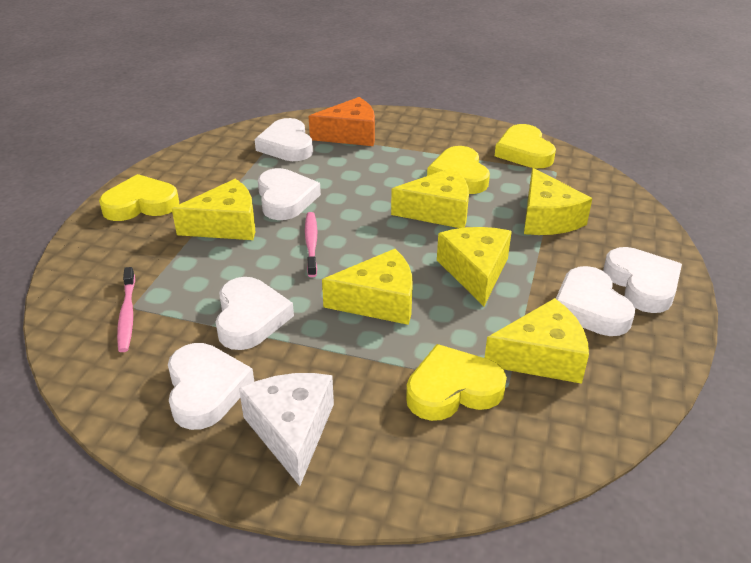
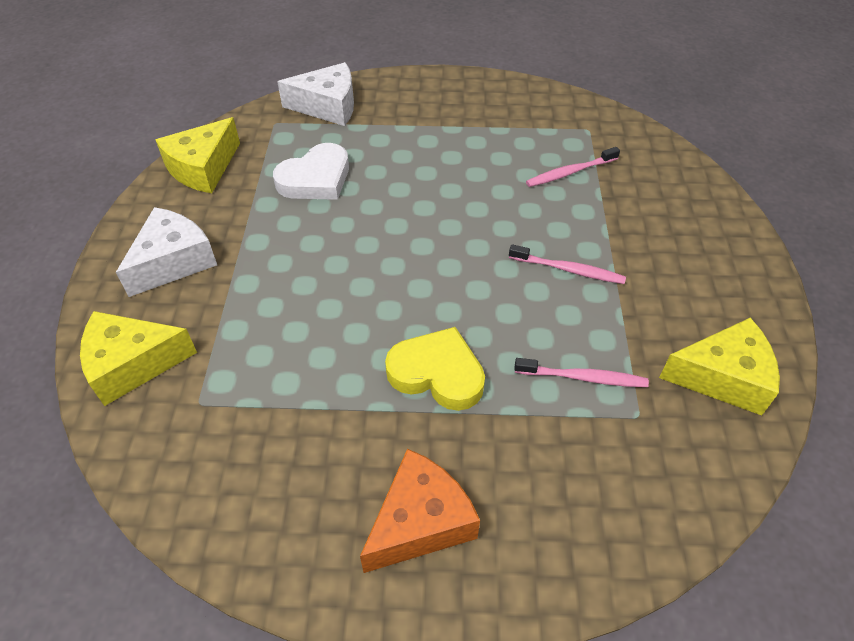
pink toothbrush: 2 -> 3
white cheese: 1 -> 2
white heart: 6 -> 1
yellow cheese: 6 -> 3
yellow heart: 4 -> 1

